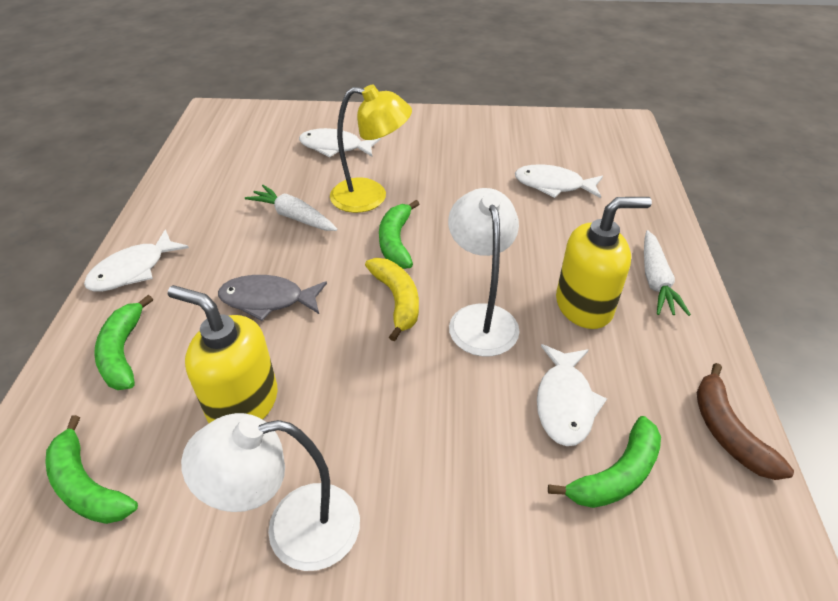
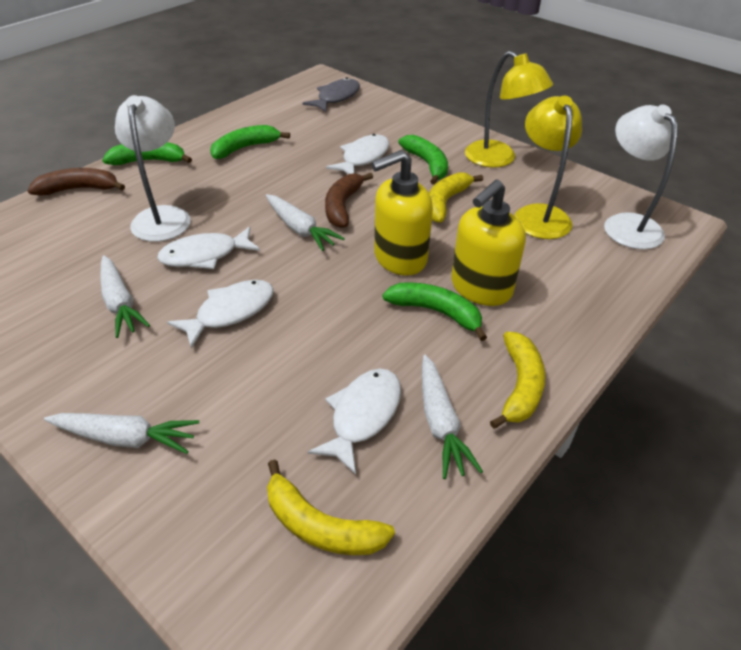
brown banana: 1 -> 2
white carrot: 2 -> 4
yellow banana: 1 -> 3
yellow lamp: 1 -> 2

